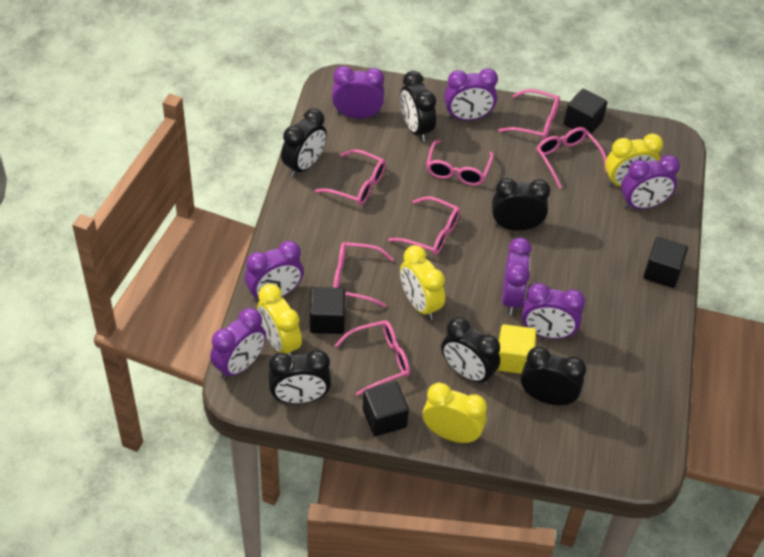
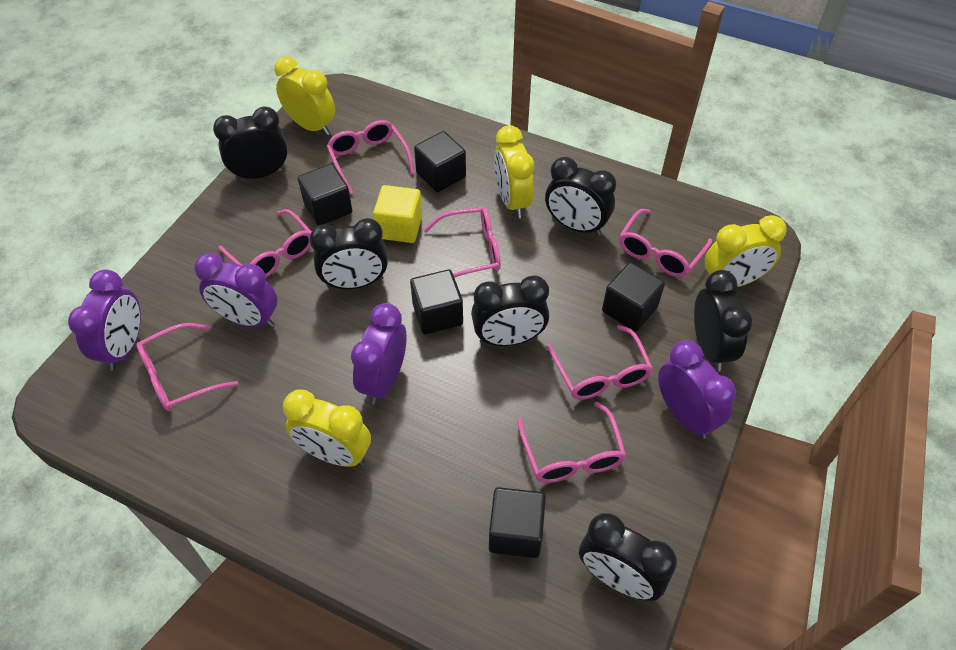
black cube: 4 -> 5
purple clock: 7 -> 4

